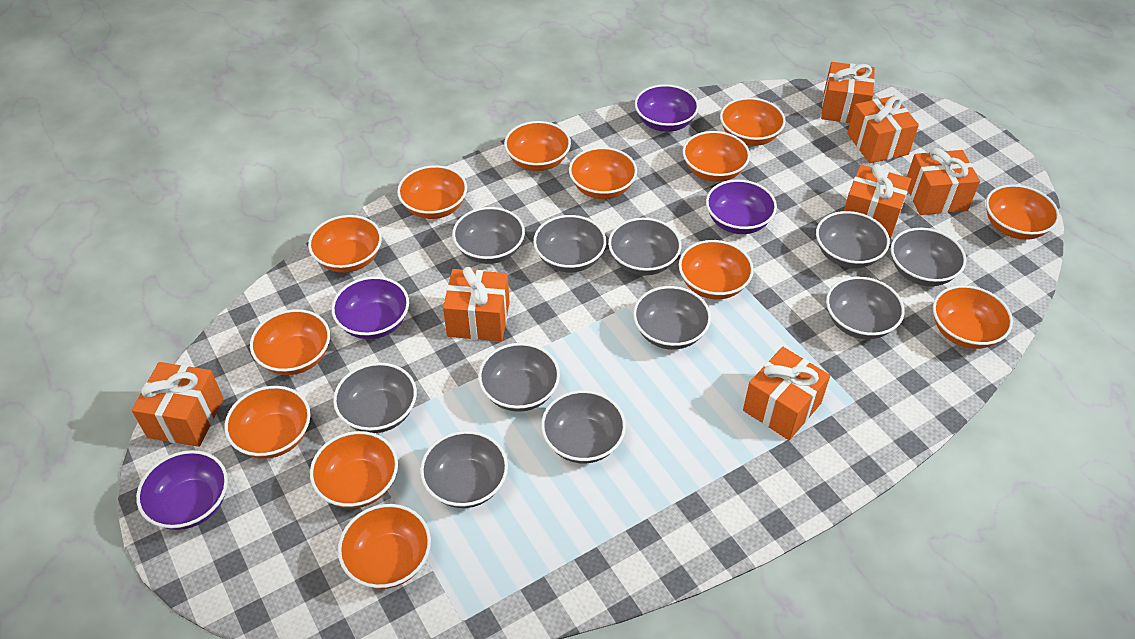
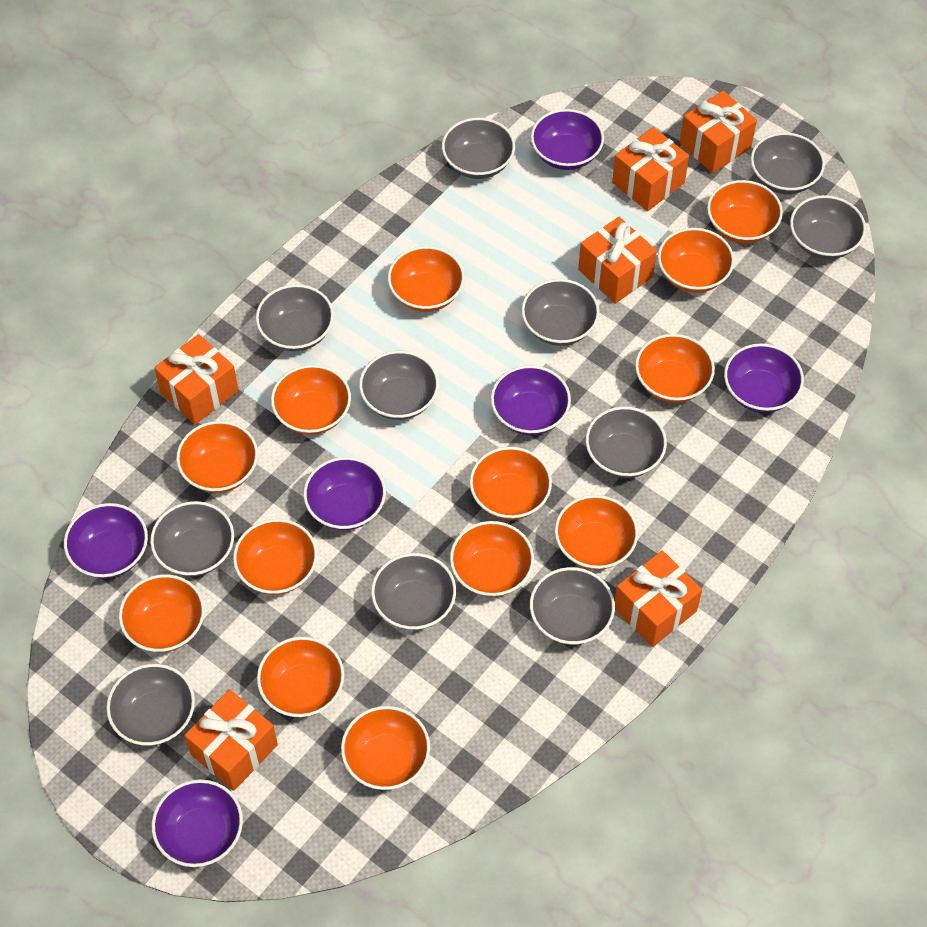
orange gift: 7 -> 6
purple bowl: 4 -> 6

